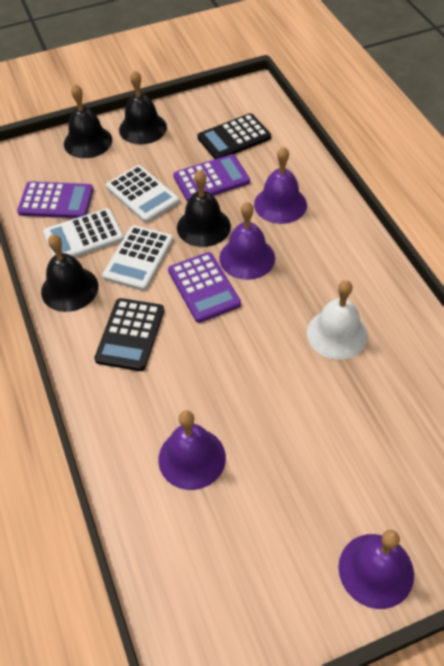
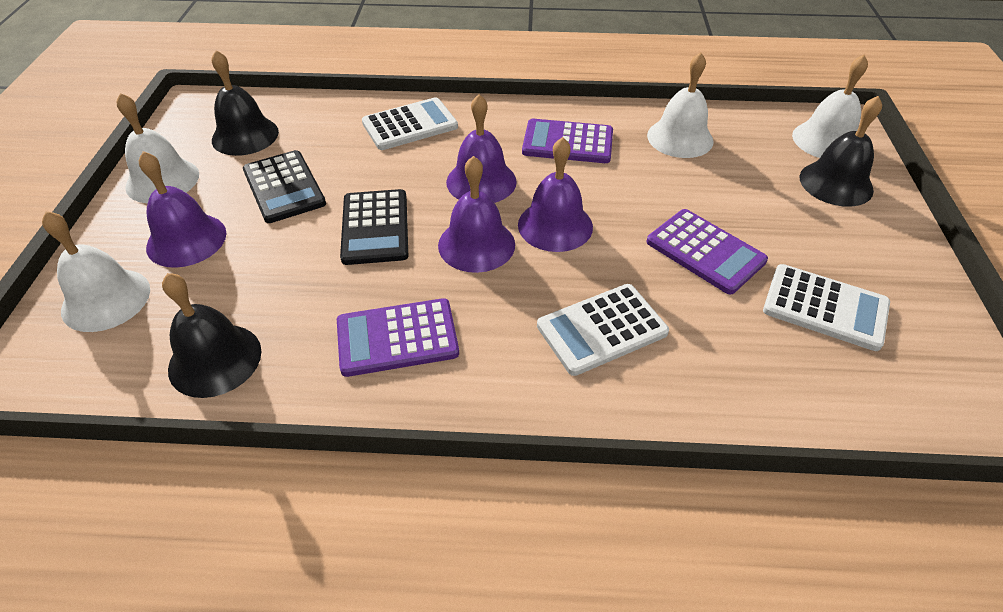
black bell: 4 -> 3
white bell: 1 -> 4

